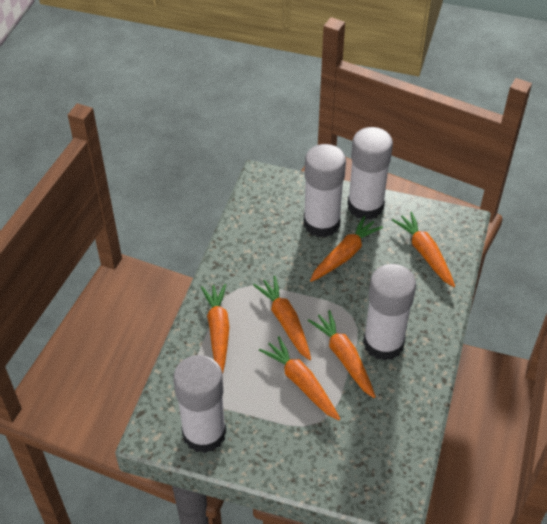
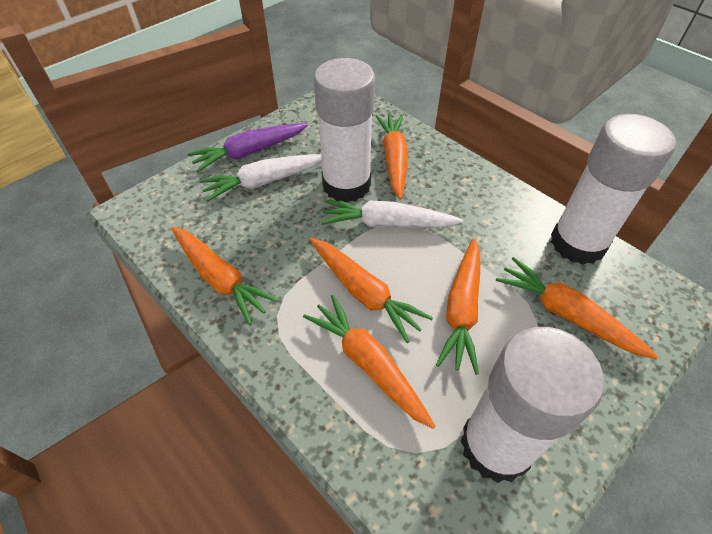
purple carrot: 0 -> 1
white carrot: 0 -> 2
white glue stick: 4 -> 3

